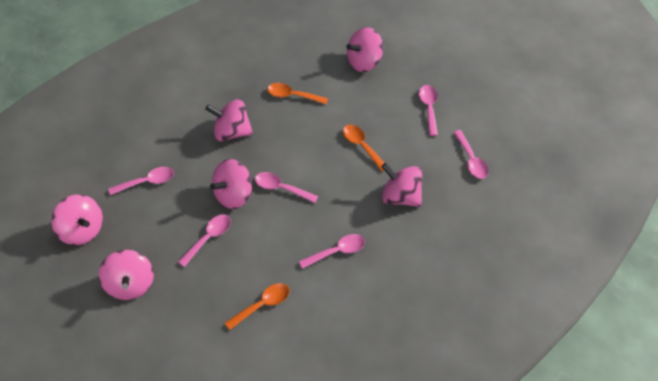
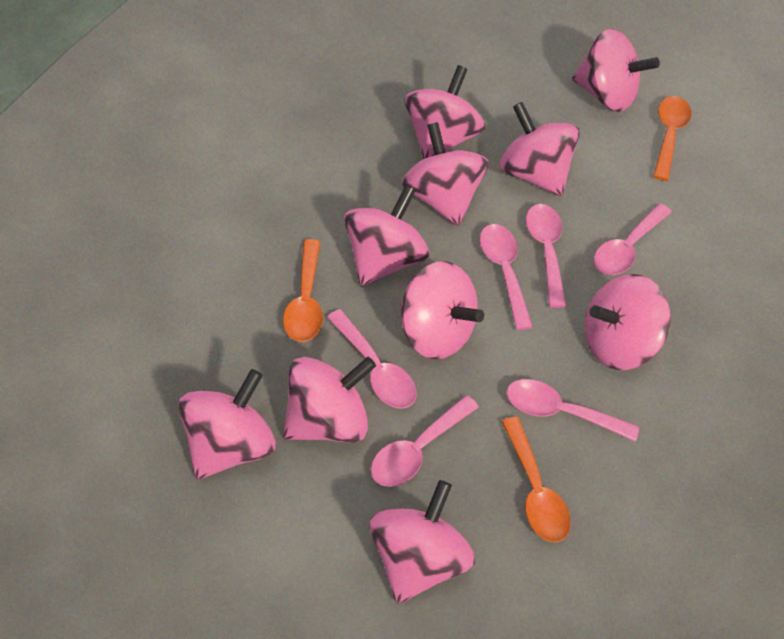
pink spinning top: 6 -> 10

